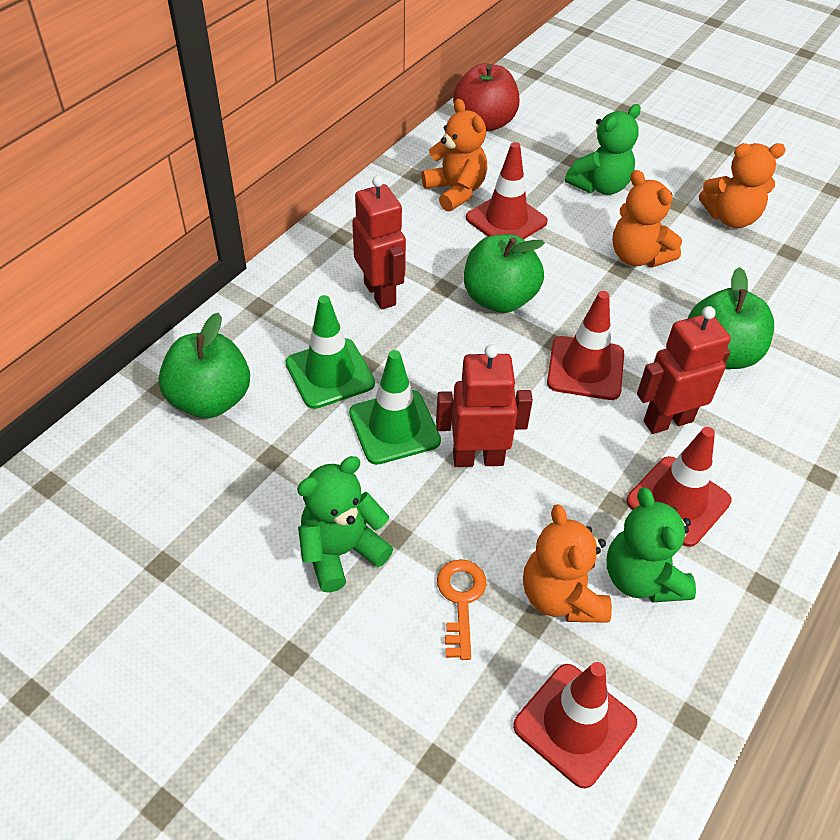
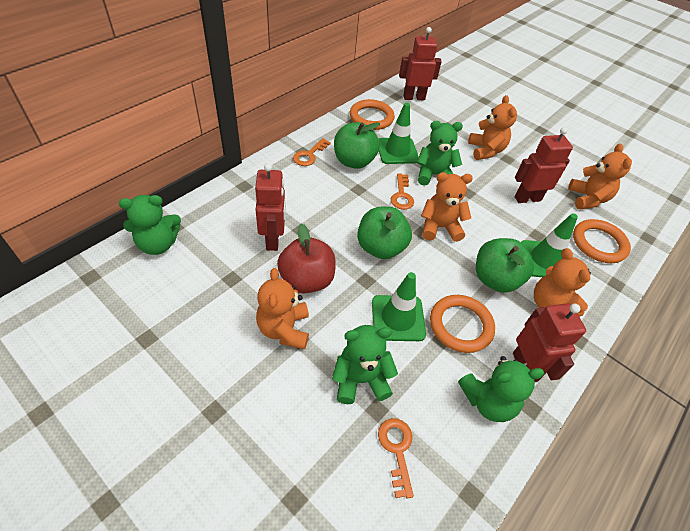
green teddy bear: 3 -> 4
green traffic cone: 2 -> 3
orange key: 1 -> 3
orange ring: 0 -> 3
orange teddy bear: 4 -> 5
red robot: 3 -> 4
red traffic cone: 4 -> 0

